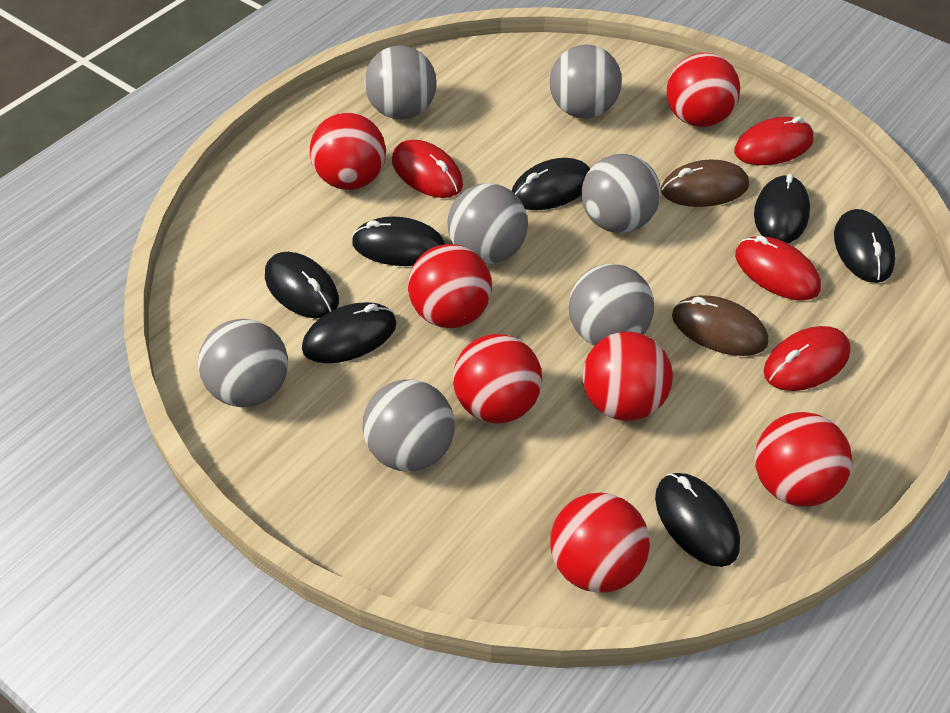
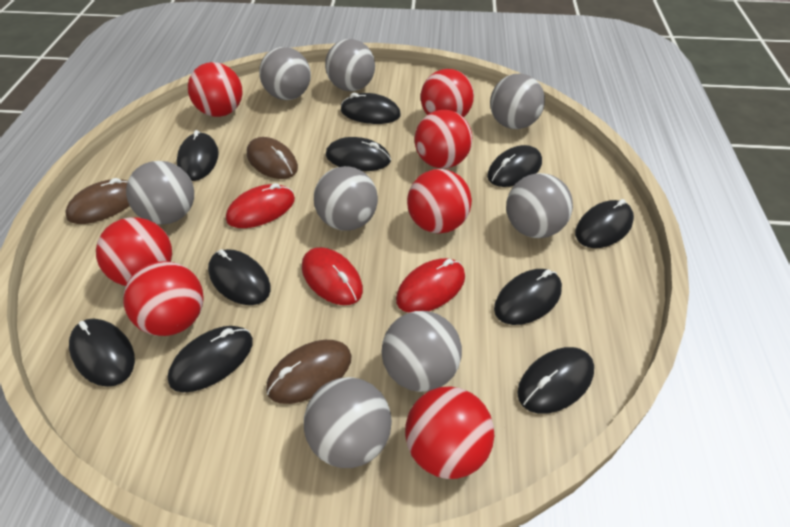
black mouse: 7 -> 10
brown mouse: 2 -> 3
grey ball: 7 -> 8
red mouse: 4 -> 3

